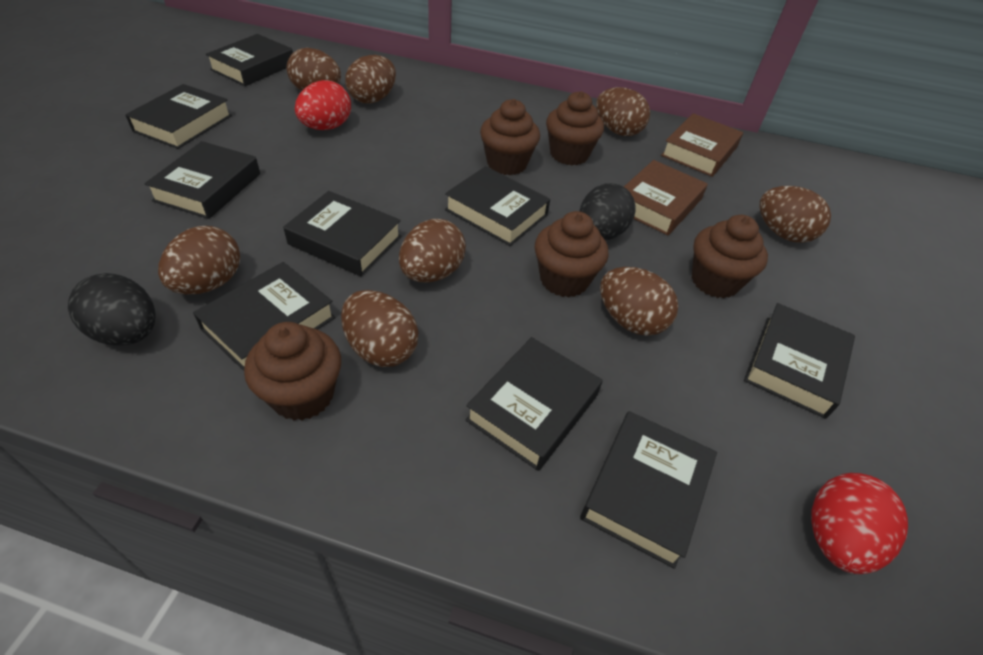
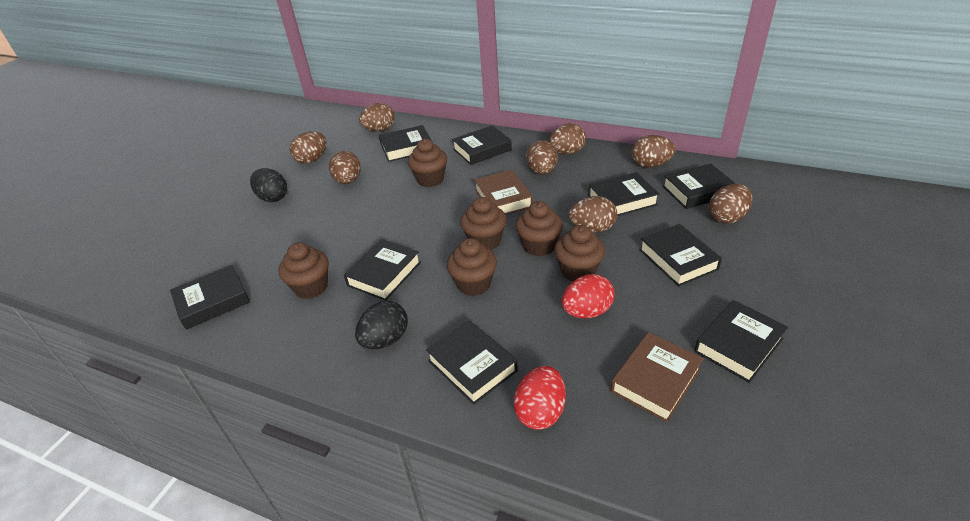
brown cupcake: 5 -> 6

